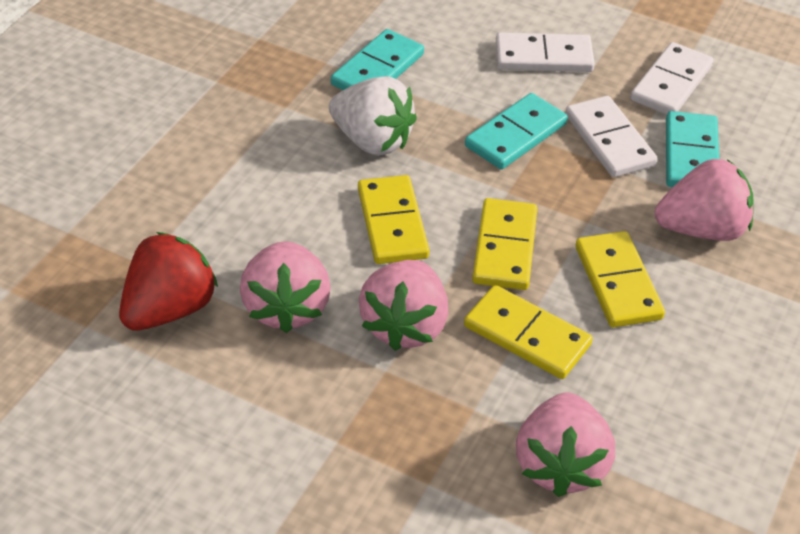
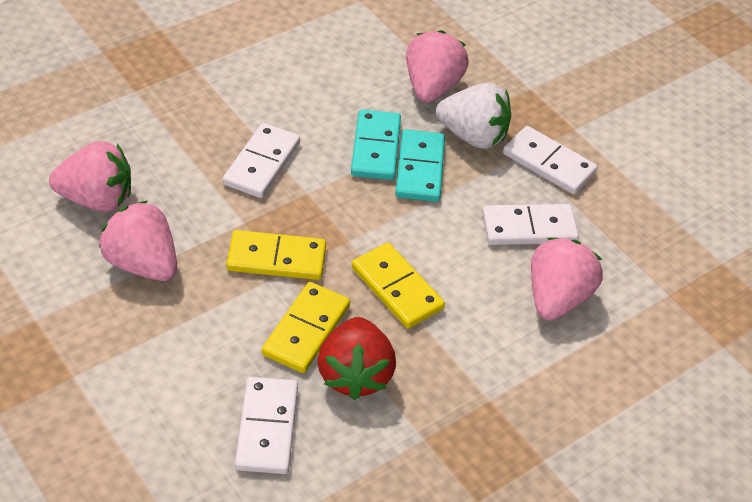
turquoise domino: 3 -> 2
white domino: 3 -> 4
yellow domino: 4 -> 3

